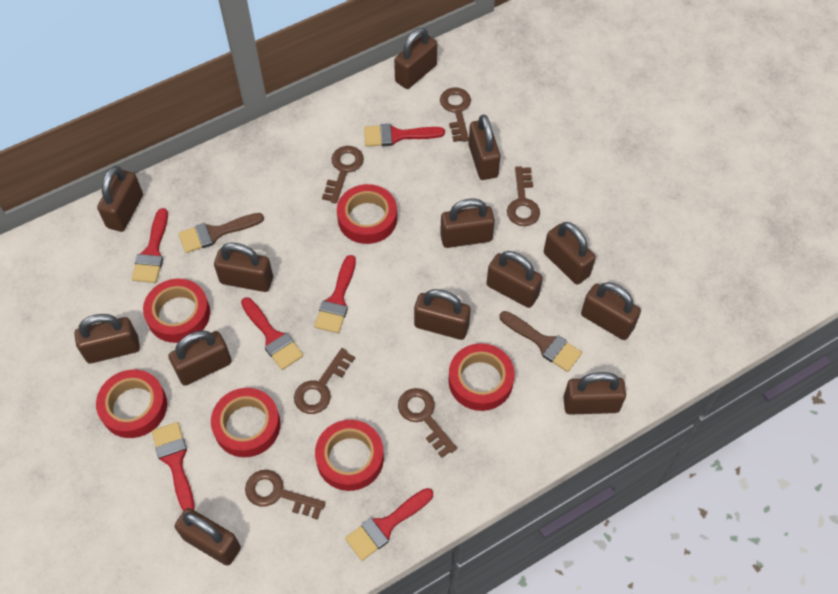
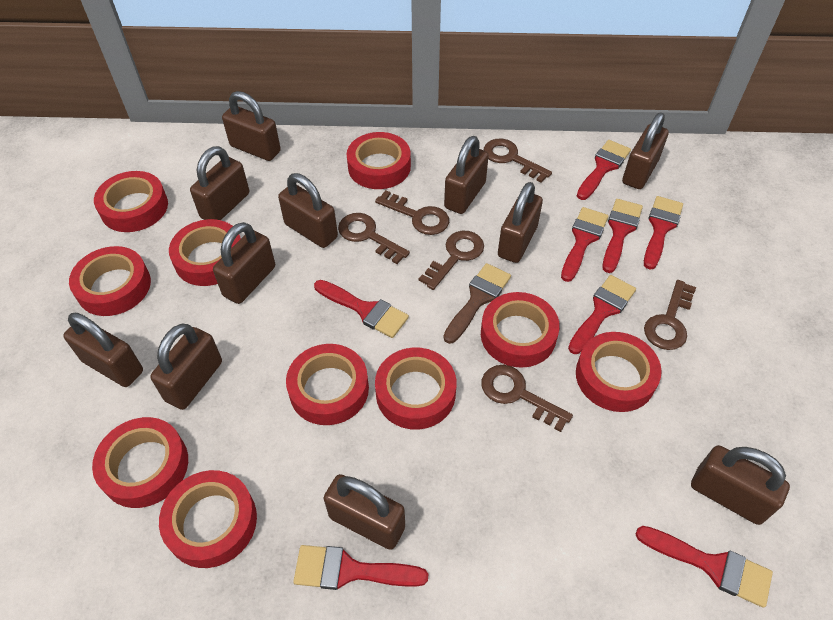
brown brush: 2 -> 1
brown padlock: 13 -> 11
red brush: 6 -> 8
red tape: 6 -> 10

